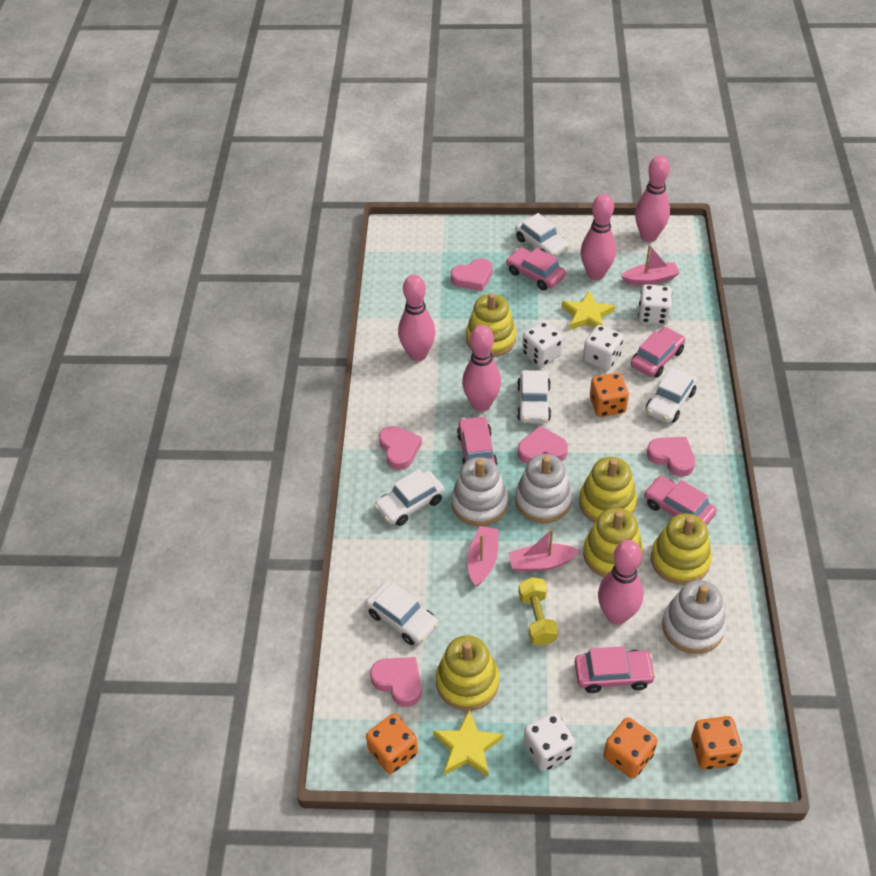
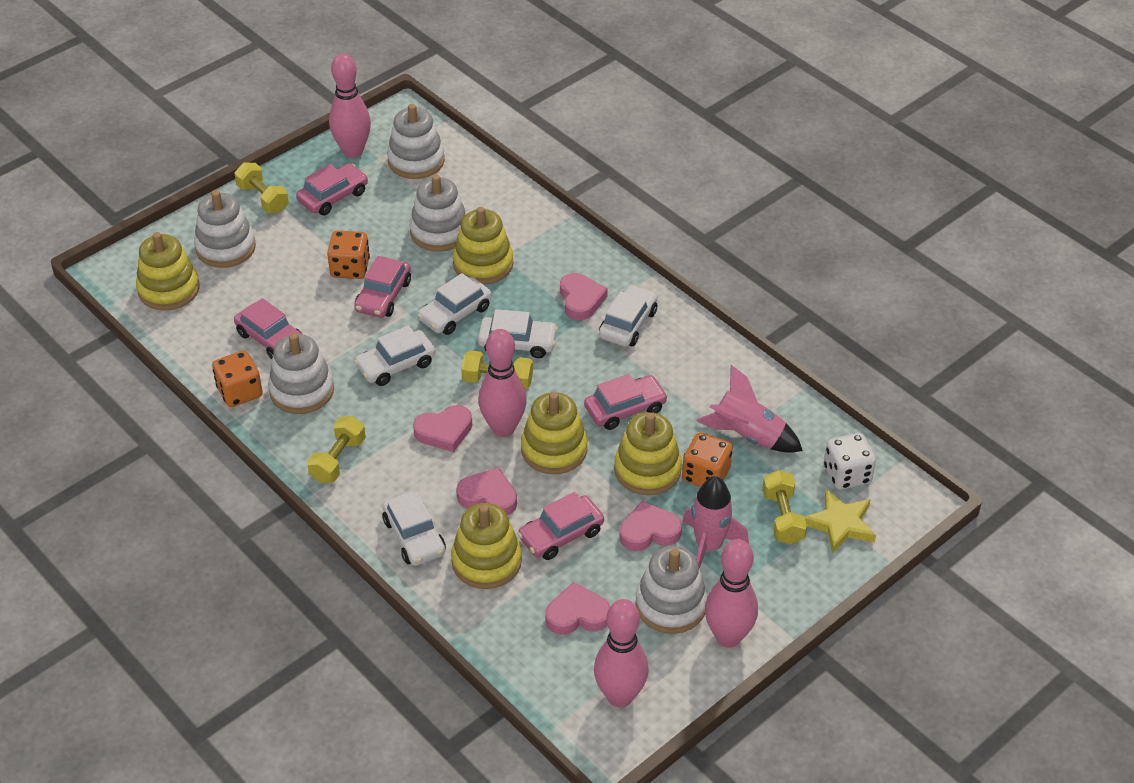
orange dice: 4 -> 3
pink boat: 3 -> 0
pink bowling pin: 5 -> 4
pink rocket: 0 -> 2
white dice: 4 -> 1
white stacking toy: 3 -> 5
yellow dumbbell: 1 -> 4
yellow star: 2 -> 1

